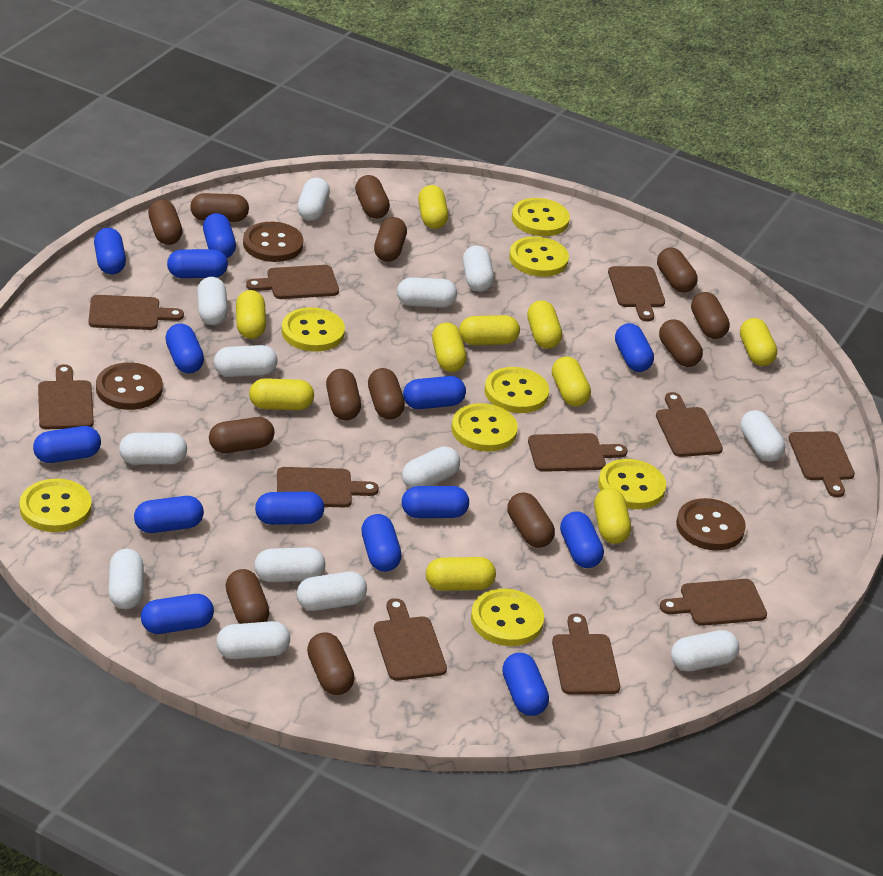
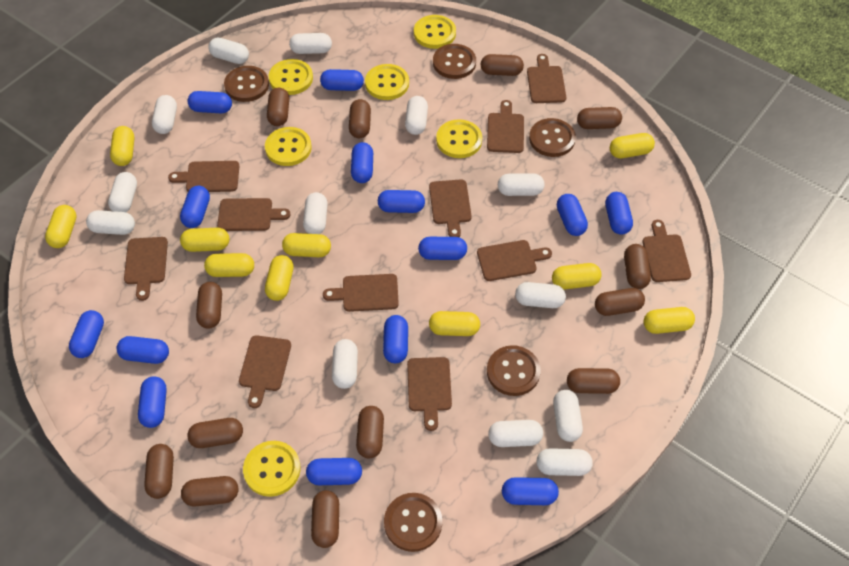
brown button: 3 -> 5
yellow button: 8 -> 6

